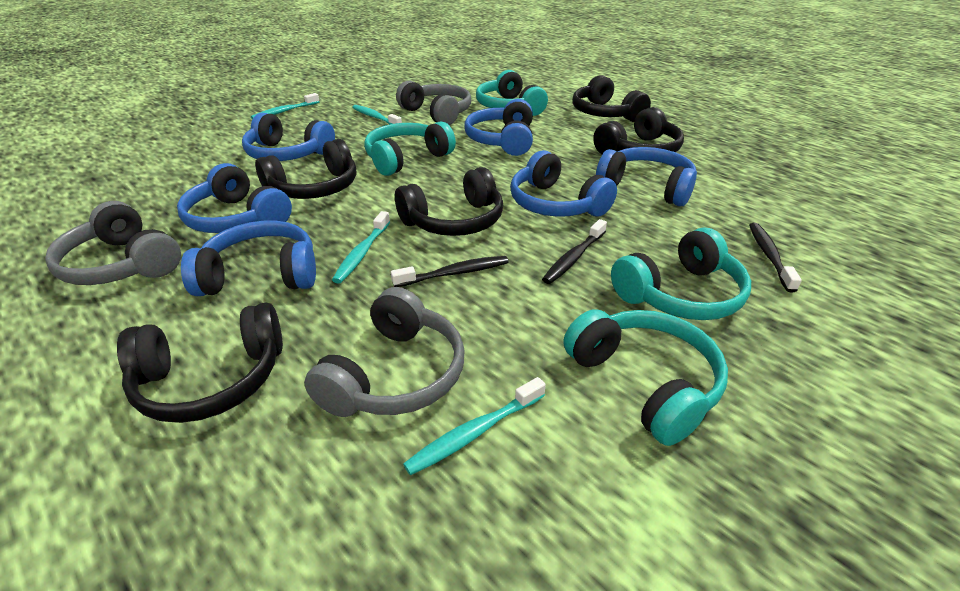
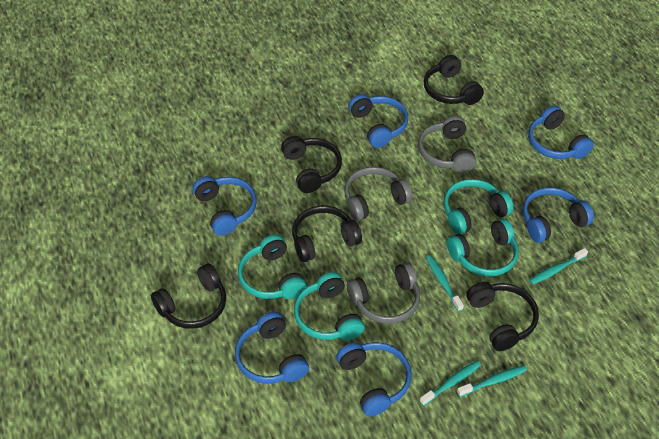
black toothbrush: 3 -> 0

